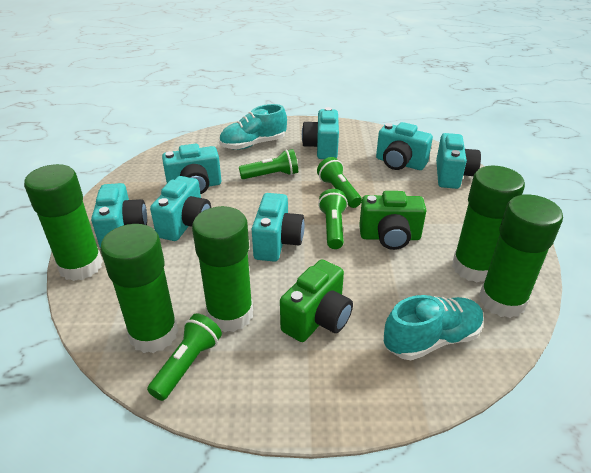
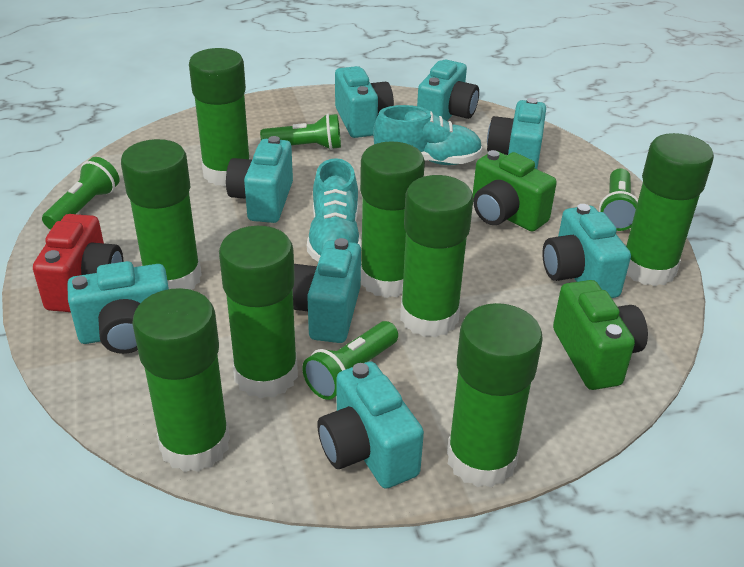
green glue stick: 5 -> 8
red camera: 0 -> 1
turquoise camera: 7 -> 8

